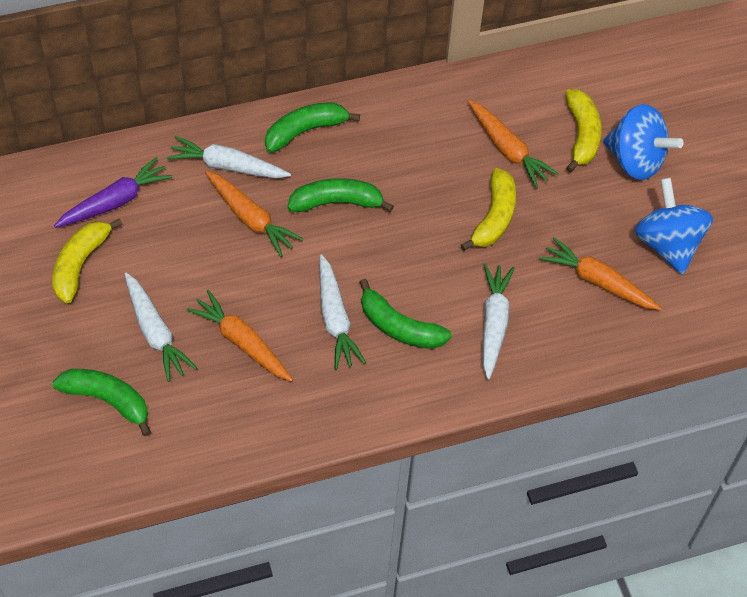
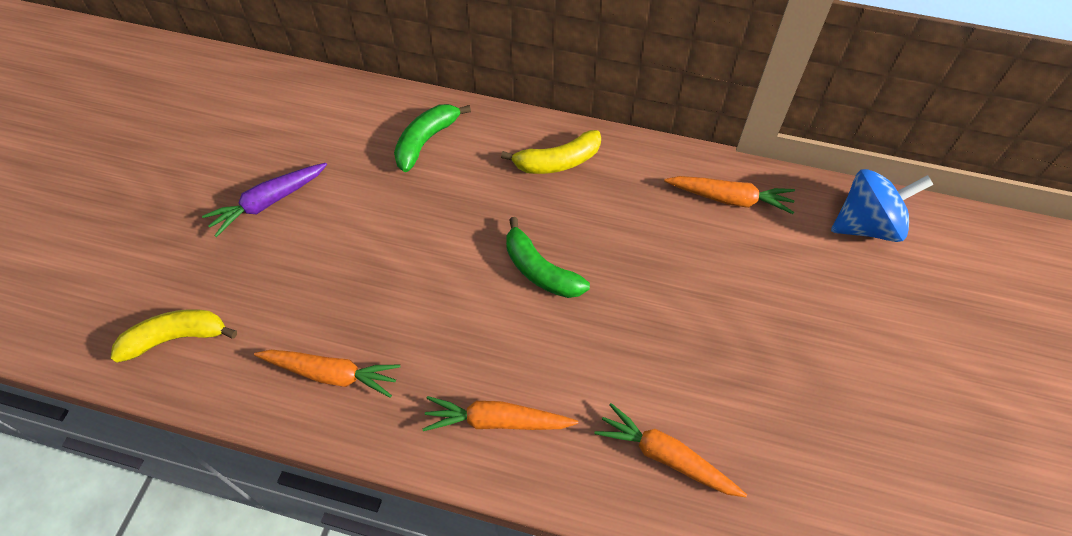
blue spinning top: 2 -> 1
green banana: 4 -> 2
white carrot: 4 -> 0
yellow banana: 3 -> 2

